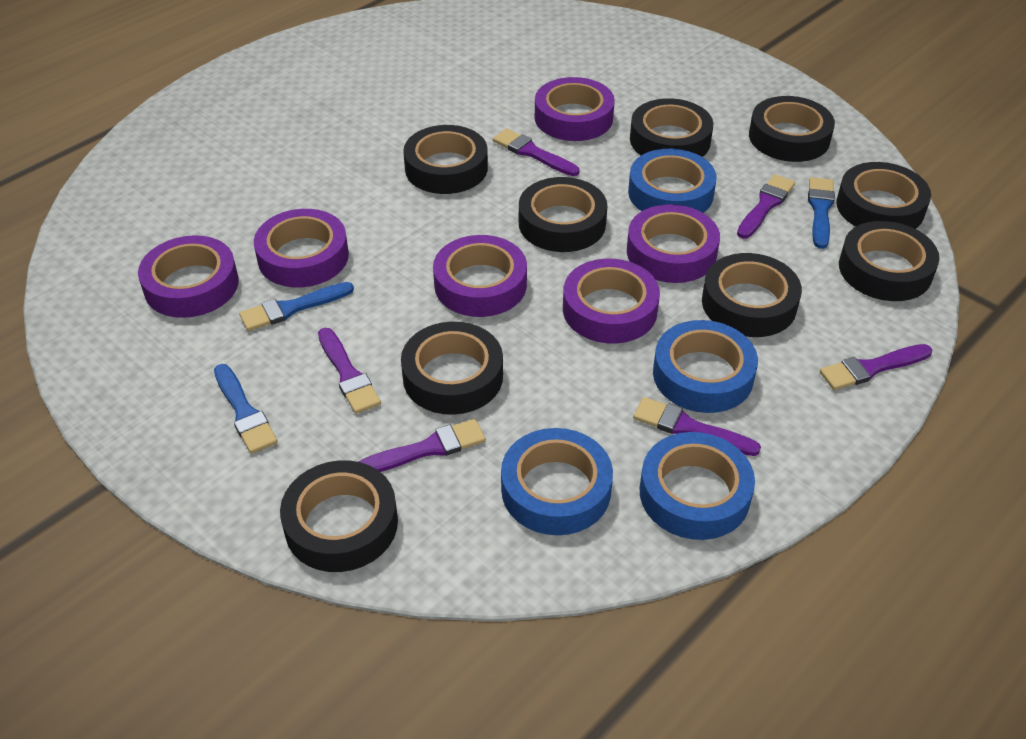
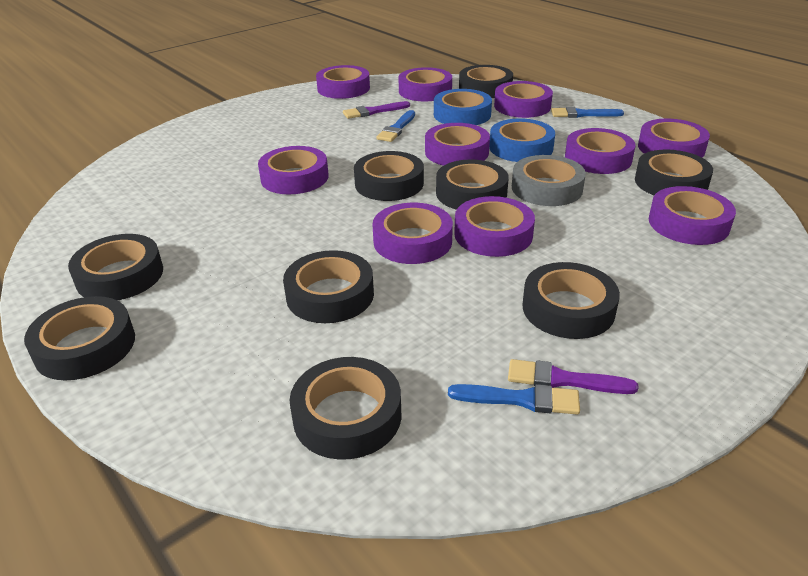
blue tape: 4 -> 2
grey tape: 0 -> 1
purple brush: 6 -> 2
purple tape: 6 -> 10

